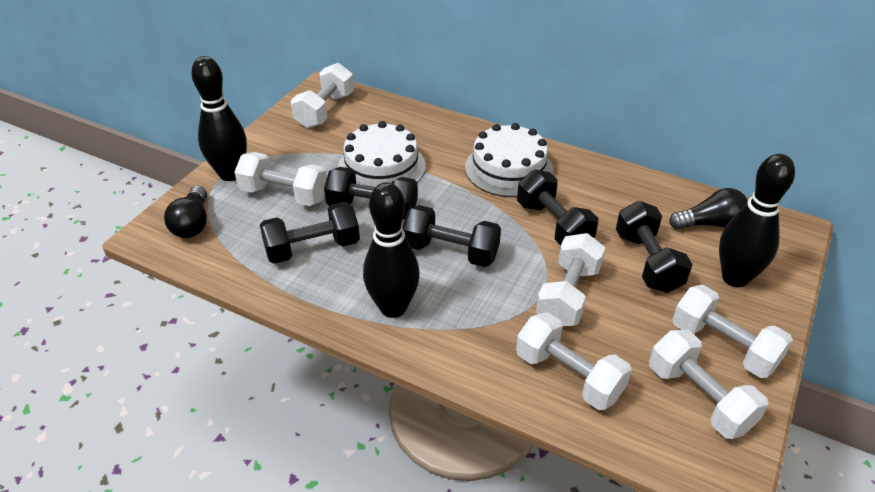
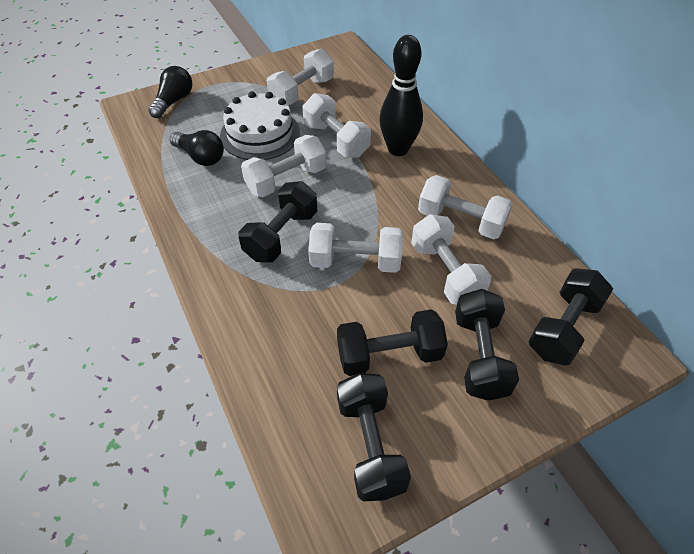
black bowling pin: 3 -> 1
white cake: 2 -> 1

